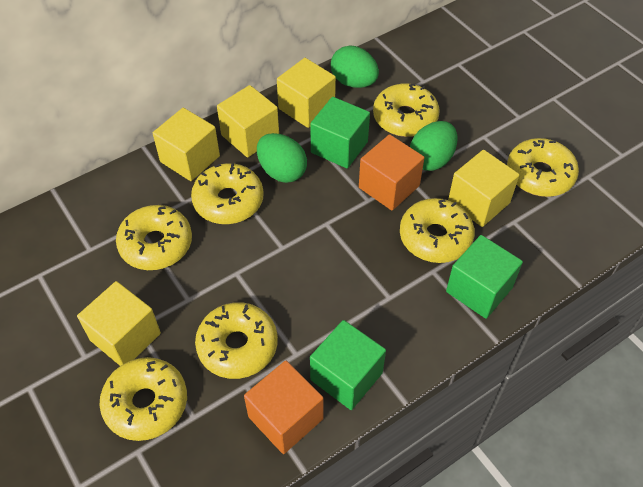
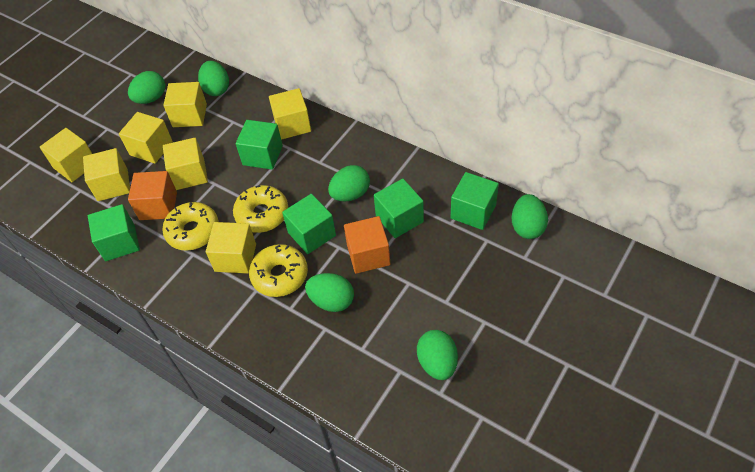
green cube: 3 -> 5
green egg: 3 -> 6
yellow cube: 5 -> 7
yellow donut: 7 -> 3

